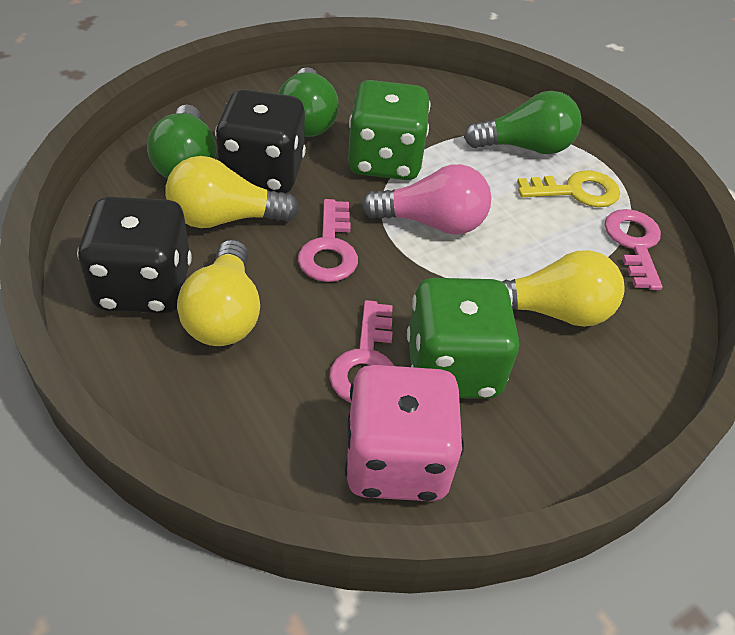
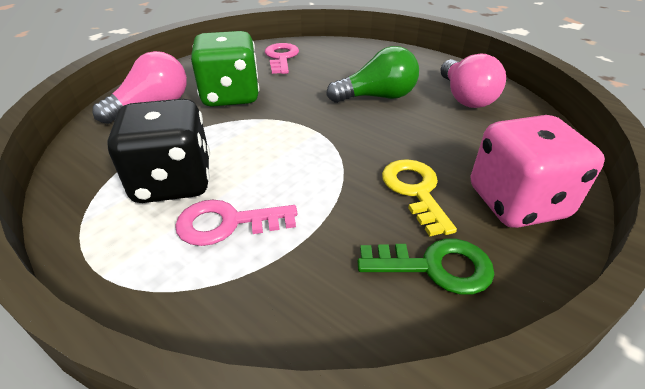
black dice: 2 -> 1
green dice: 2 -> 1
green key: 0 -> 1
green light bulb: 3 -> 1
pink key: 3 -> 2
pink light bulb: 1 -> 2
yellow light bulb: 3 -> 0

